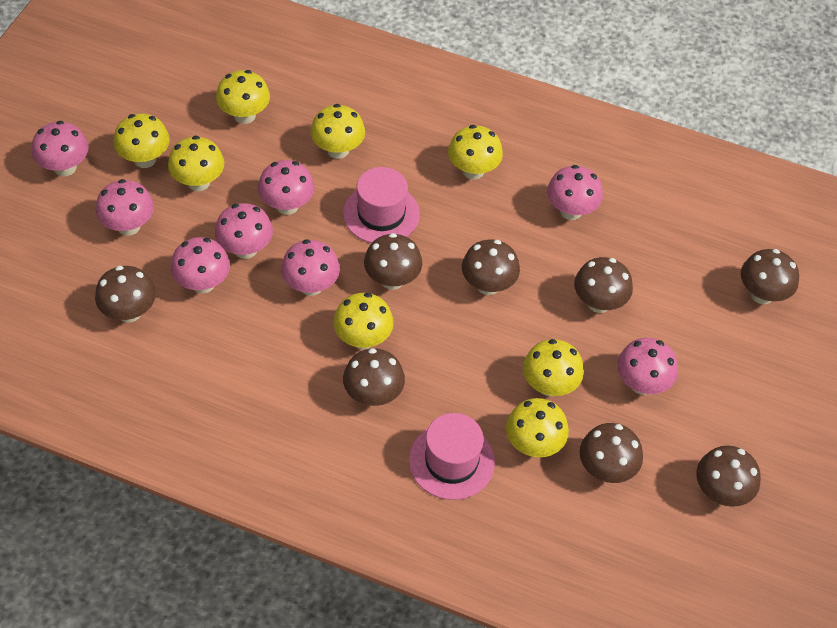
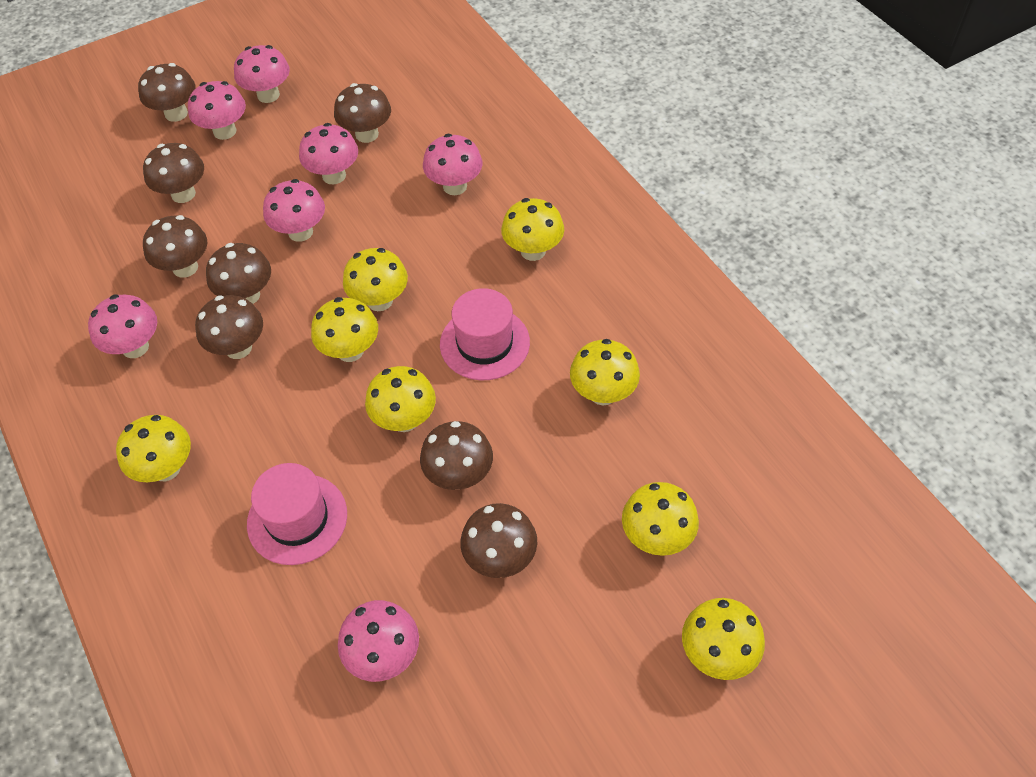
pink mushroom: 8 -> 7

